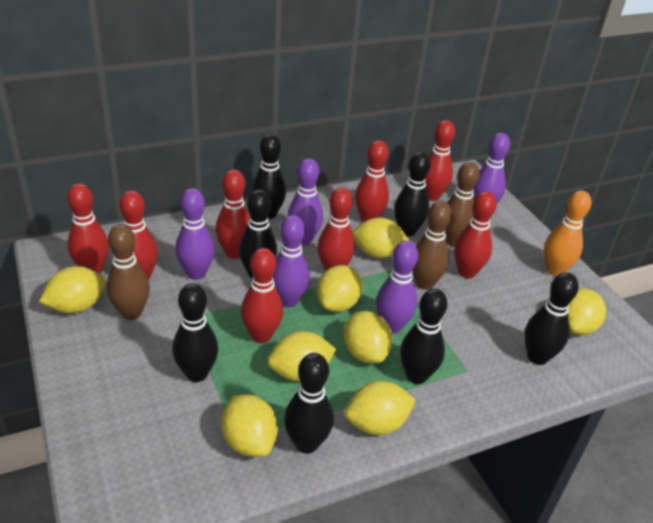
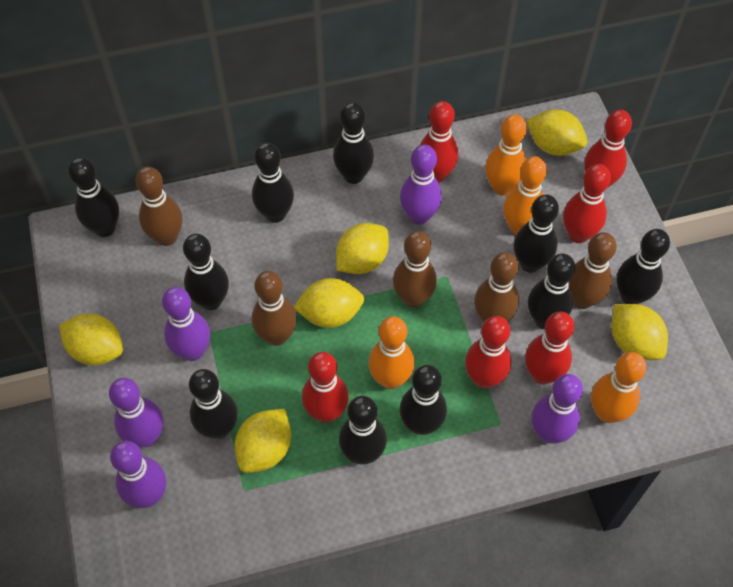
black bowling pin: 7 -> 10
brown bowling pin: 3 -> 5
orange bowling pin: 1 -> 4
red bowling pin: 8 -> 6
yellow lemon: 8 -> 6

